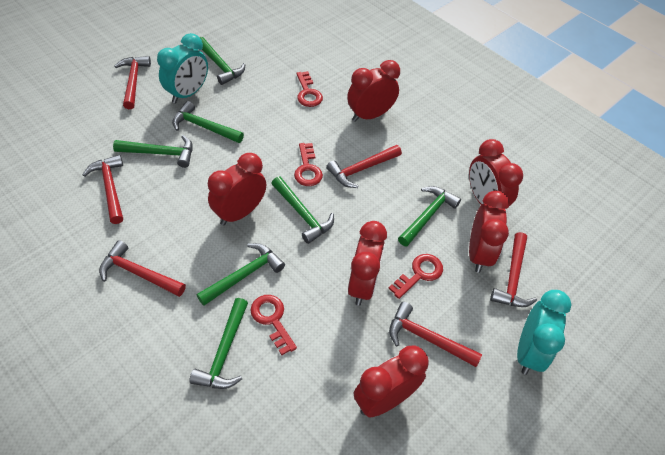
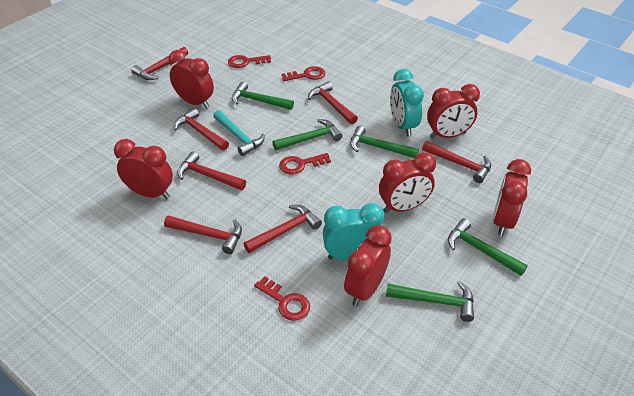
green hammer: 7 -> 5
red hammer: 6 -> 7
turquoise hammer: 0 -> 1

